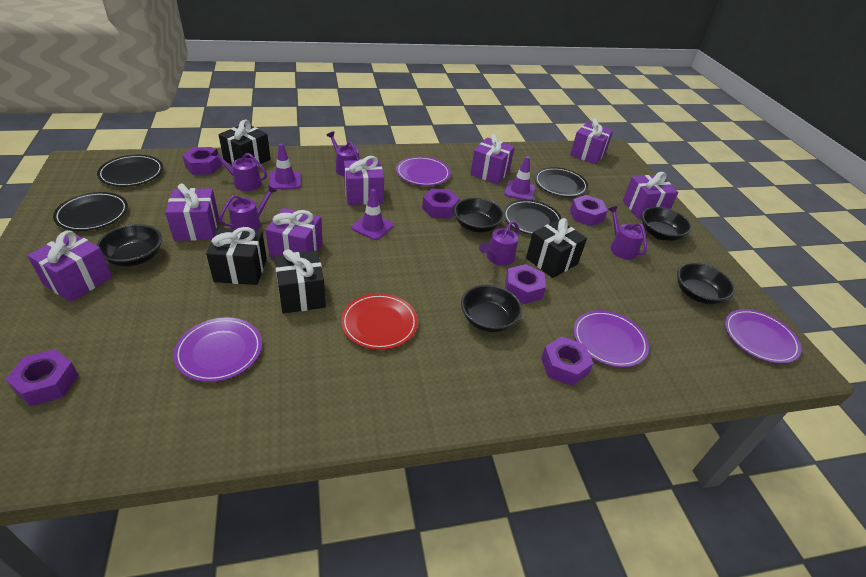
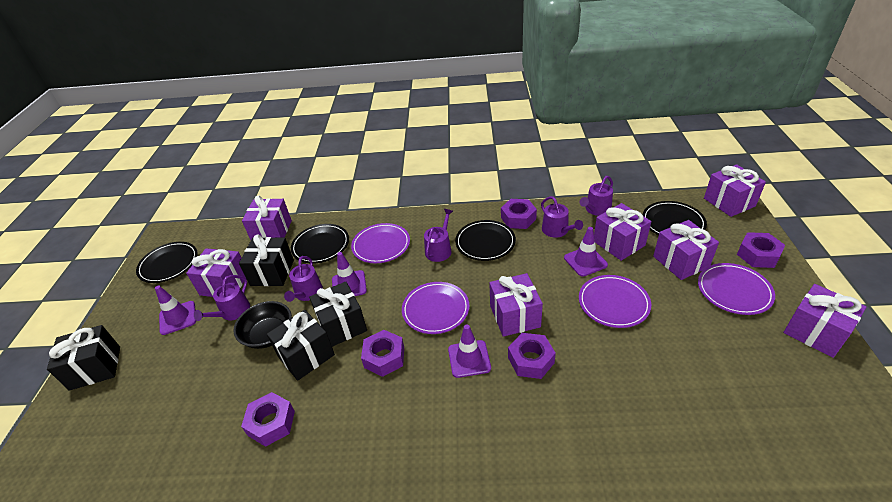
black bowl: 5 -> 1
purple nut: 6 -> 5
purple traffic cone: 3 -> 4
red plate: 1 -> 0

